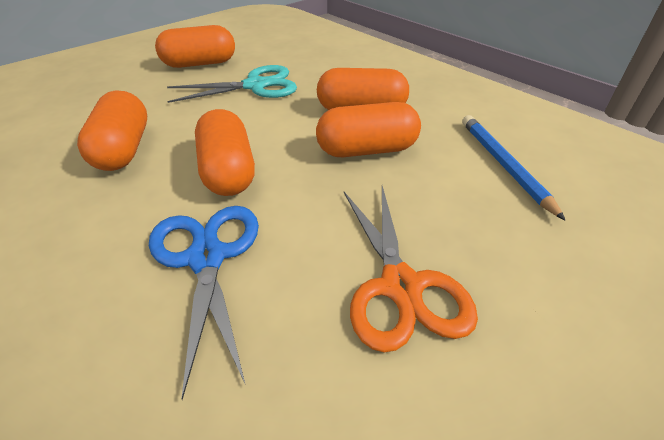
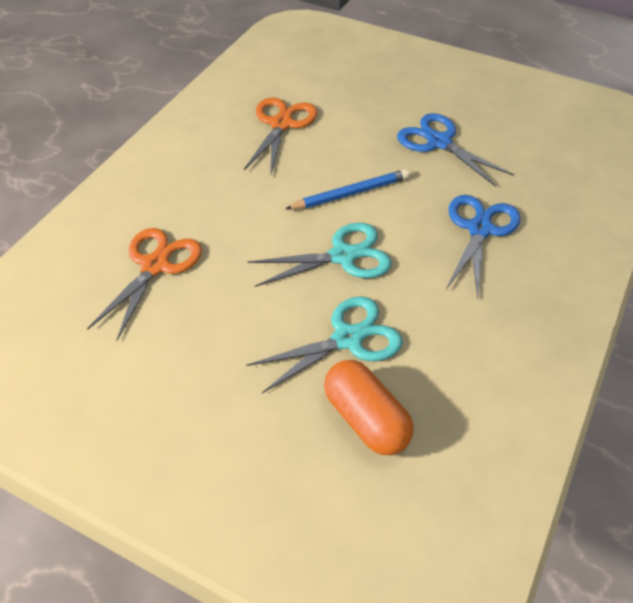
blue scissors: 1 -> 2
orange capsule: 5 -> 1
orange scissors: 1 -> 2
turquoise scissors: 1 -> 2

